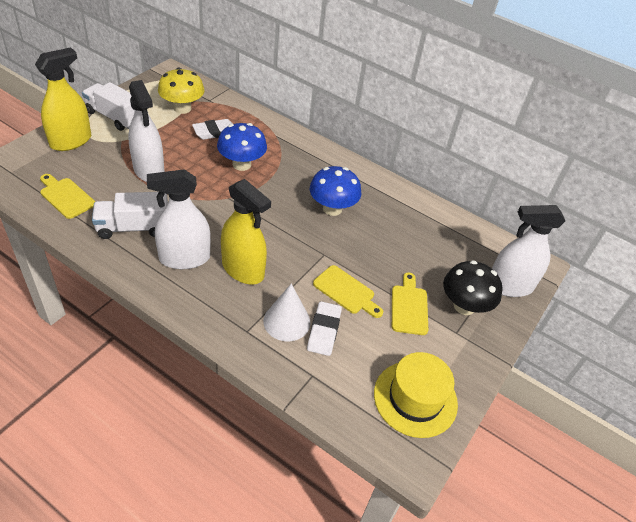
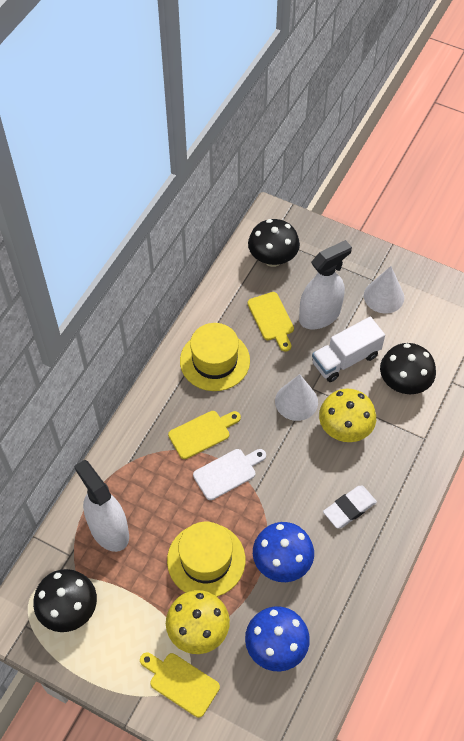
black mushroom: 1 -> 3
white cone: 1 -> 2
white cutting board: 0 -> 1
white eraser: 2 -> 1
white spray bottle: 3 -> 2
white truck: 2 -> 1
yellow hat: 1 -> 2
yellow mushroom: 1 -> 2
yellow spray bottle: 2 -> 0

